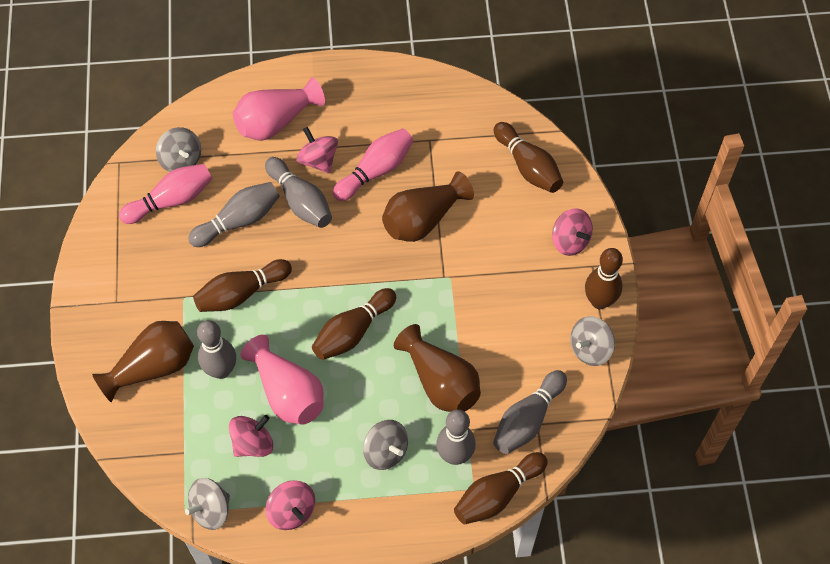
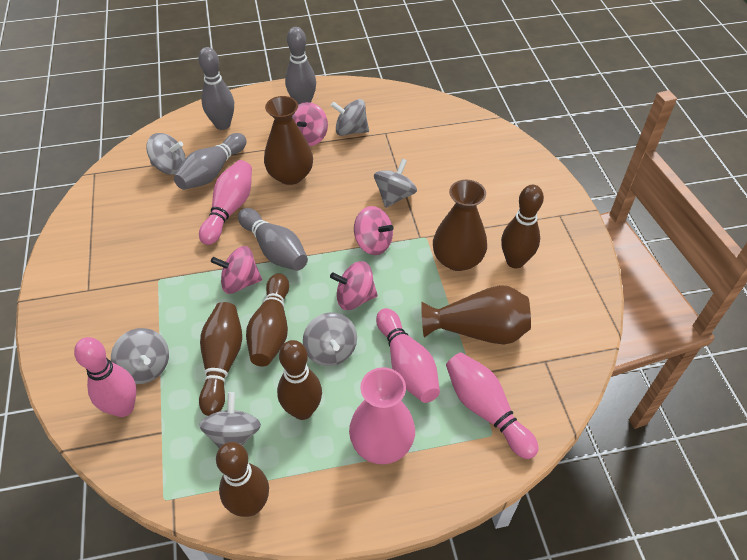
grey bowling pin: 5 -> 4
grey spinning top: 4 -> 6
pink bowling pin: 2 -> 4
pink vase: 2 -> 1

